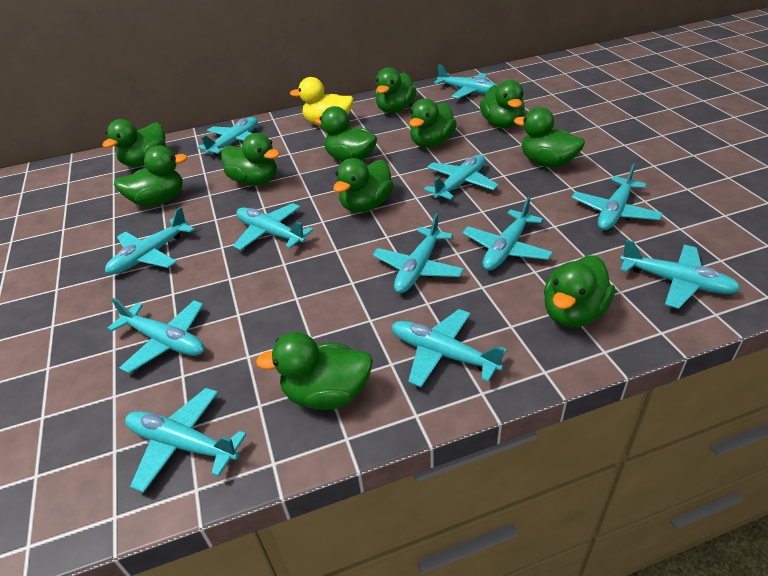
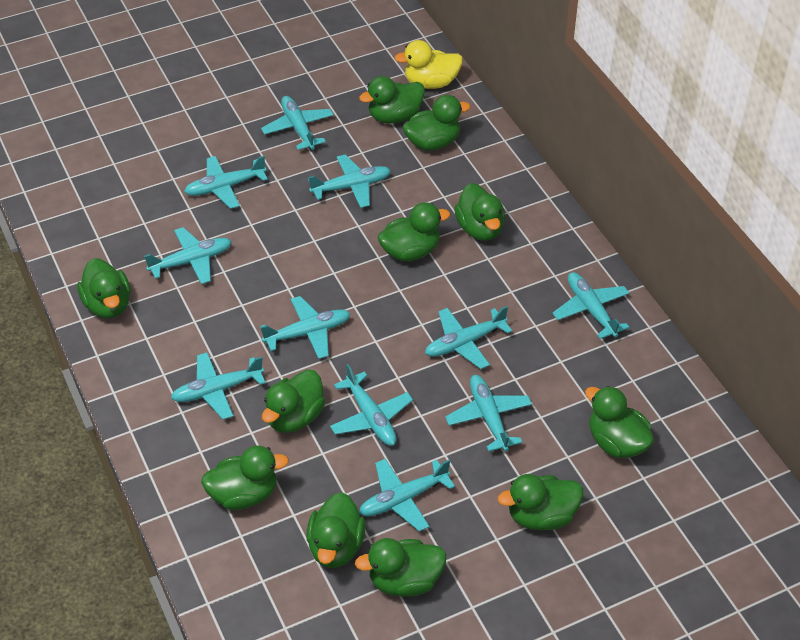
turquoise plane: 12 -> 11

